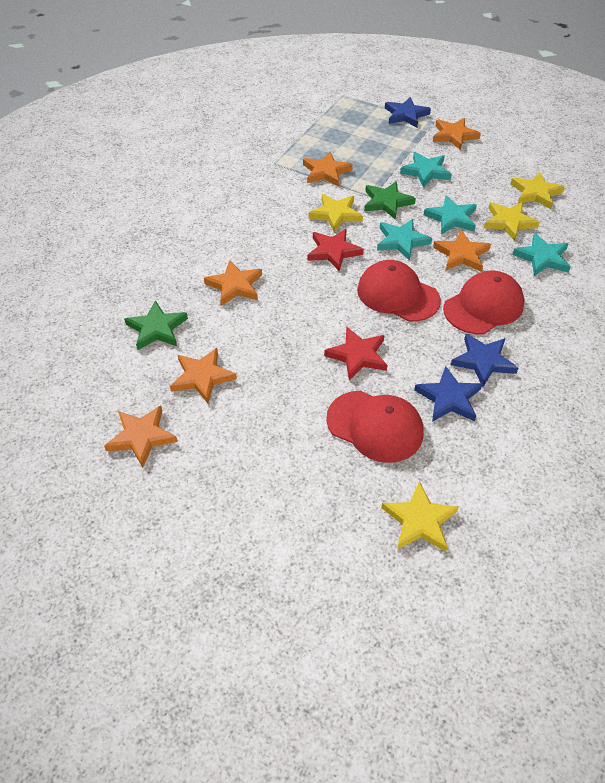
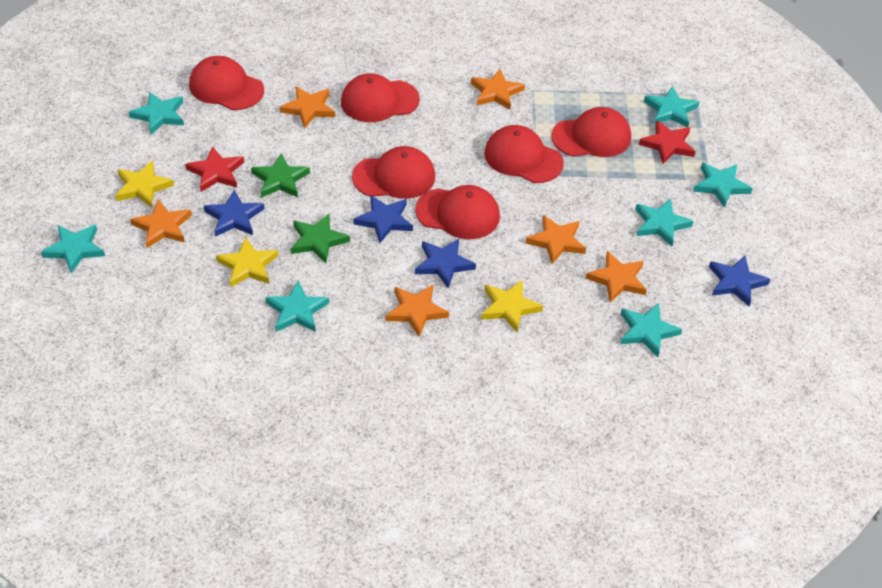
blue star: 3 -> 4
red cap: 3 -> 6
turquoise star: 4 -> 7
yellow star: 4 -> 3

